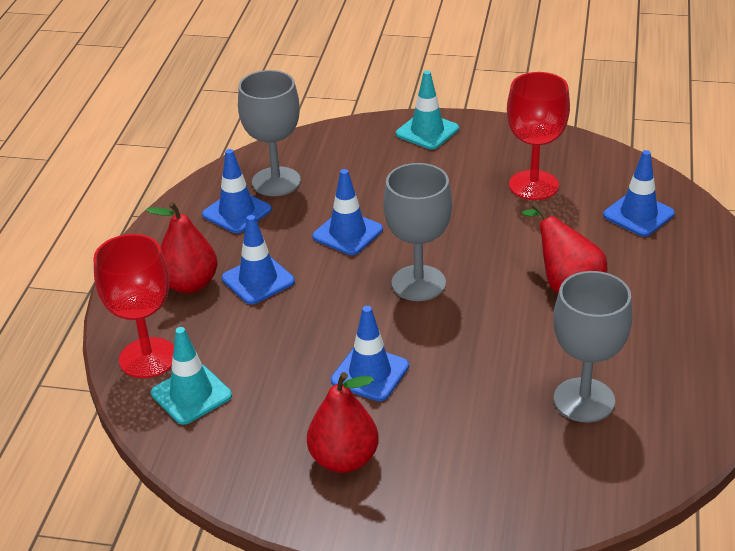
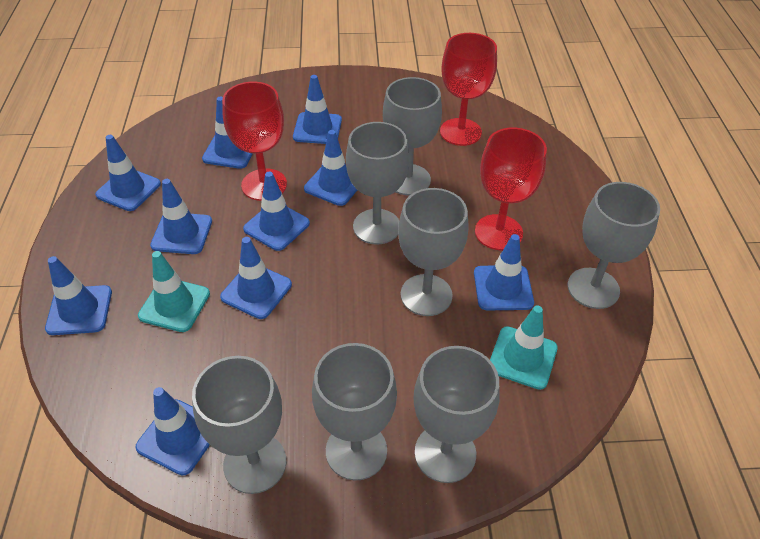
blue traffic cone: 5 -> 10
grey goblet: 3 -> 7
red goblet: 2 -> 3
red pear: 3 -> 0

